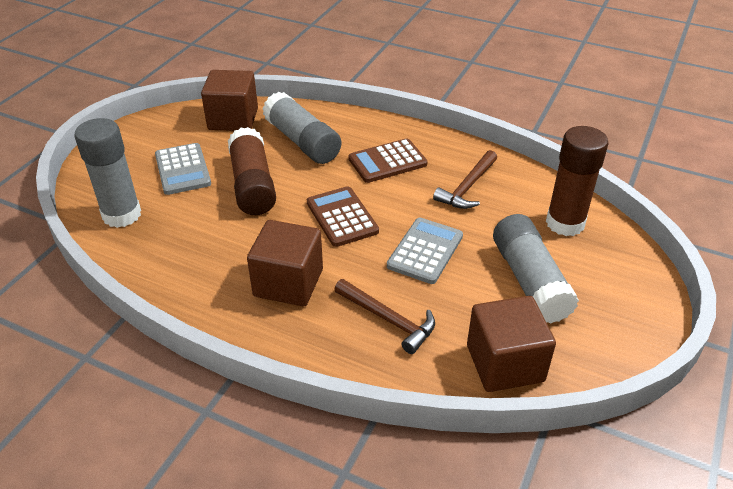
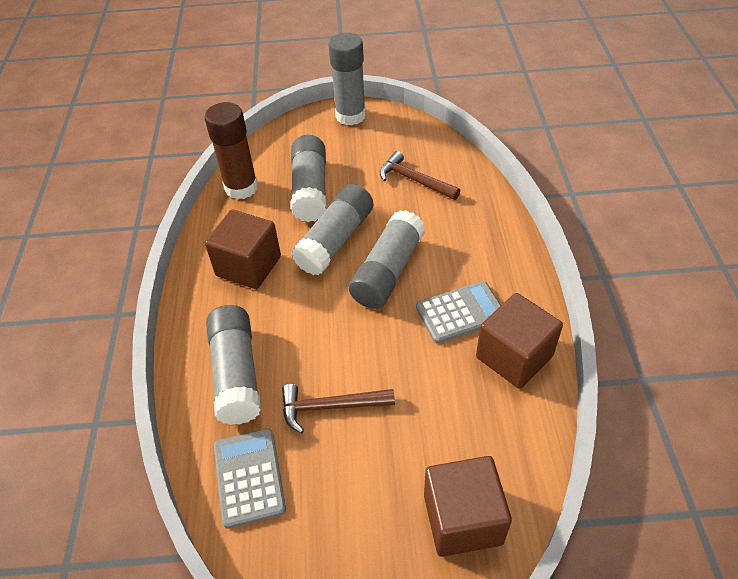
brown calculator: 2 -> 0
brown glue stick: 2 -> 1
grey glue stick: 3 -> 5

